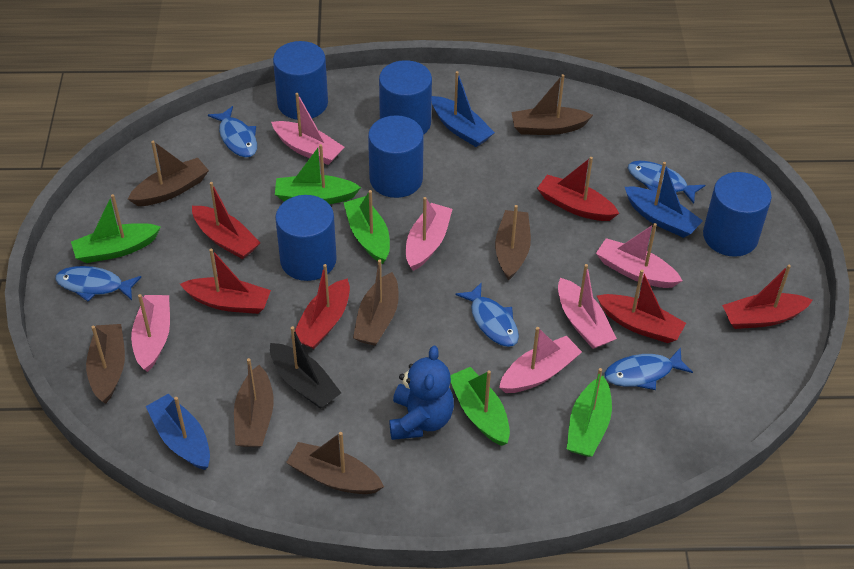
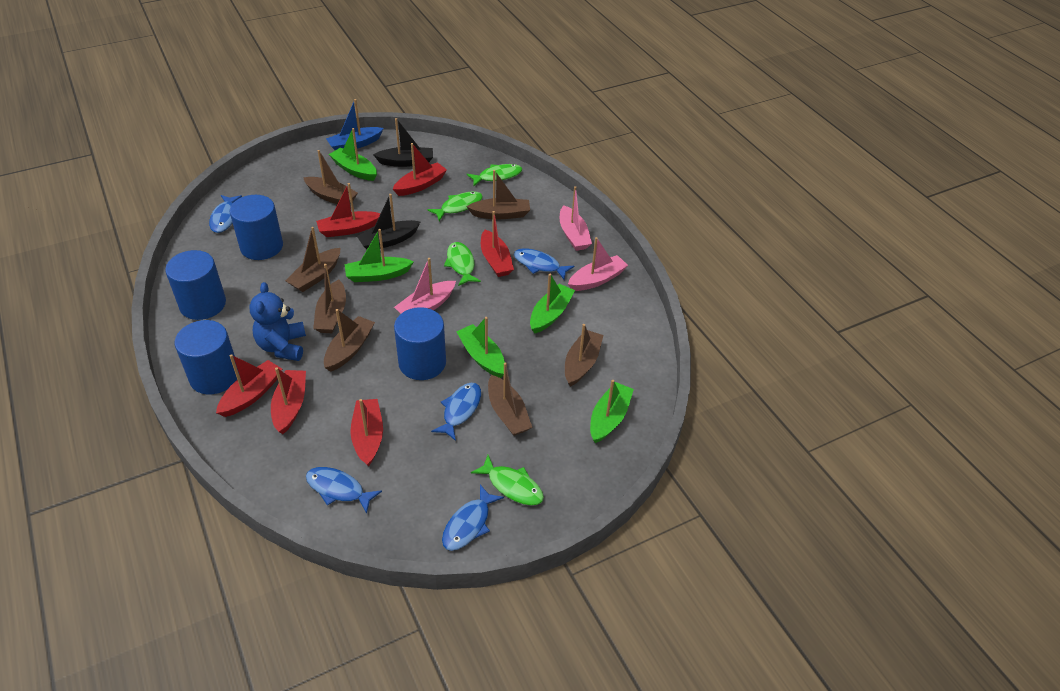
black boat: 1 -> 2
blue boat: 3 -> 1
blue cylinder: 5 -> 4
green fish: 0 -> 4
pink boat: 6 -> 3

